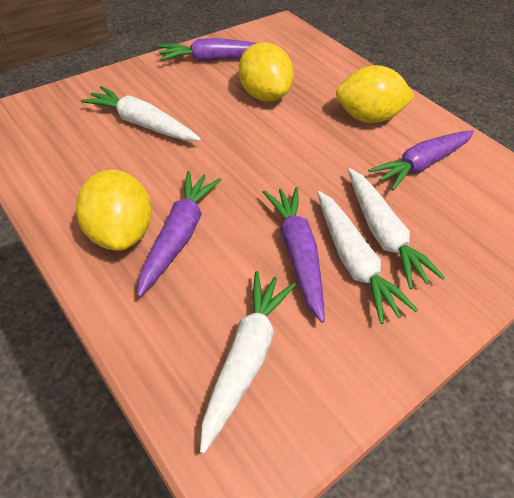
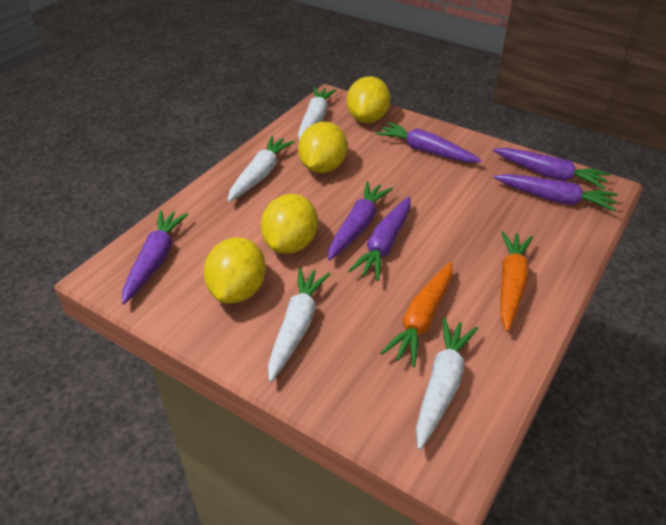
orange carrot: 0 -> 2
purple carrot: 4 -> 6
yellow lemon: 3 -> 4

